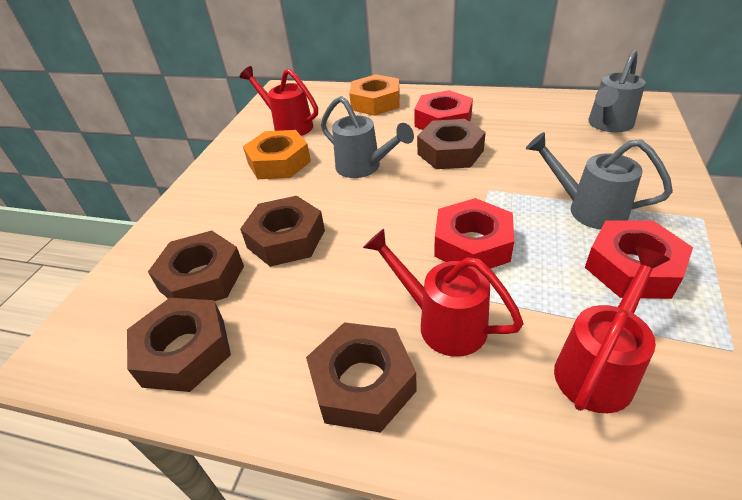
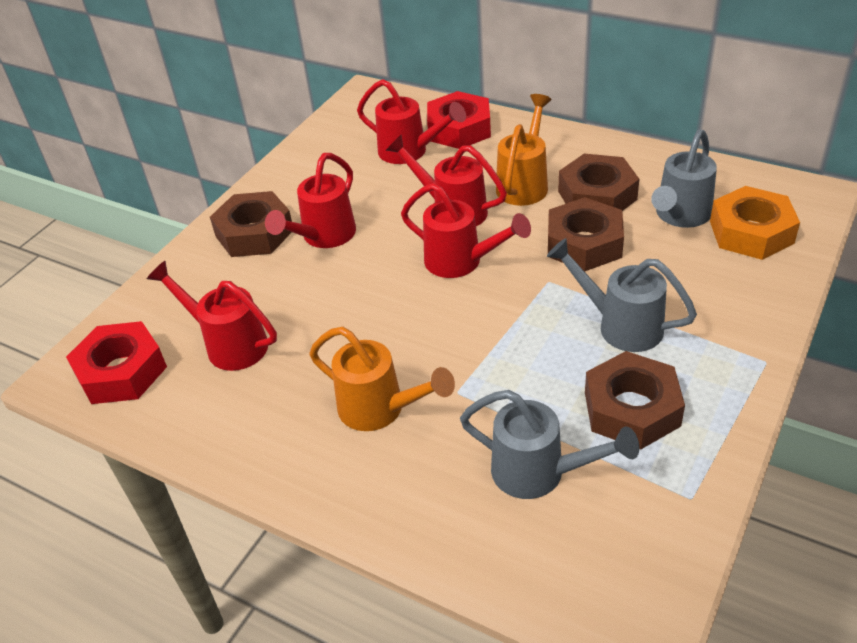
brown nut: 5 -> 4
orange nut: 2 -> 1
orange watering can: 0 -> 2
red nut: 3 -> 2
red watering can: 3 -> 5

